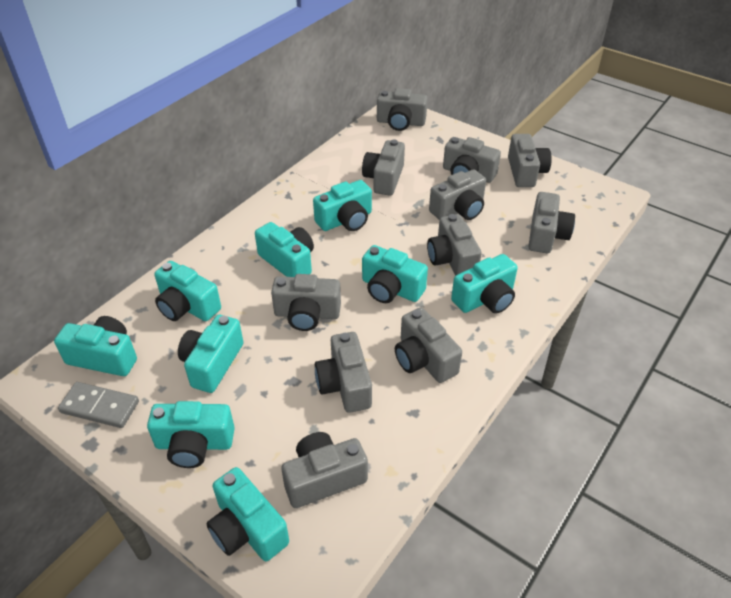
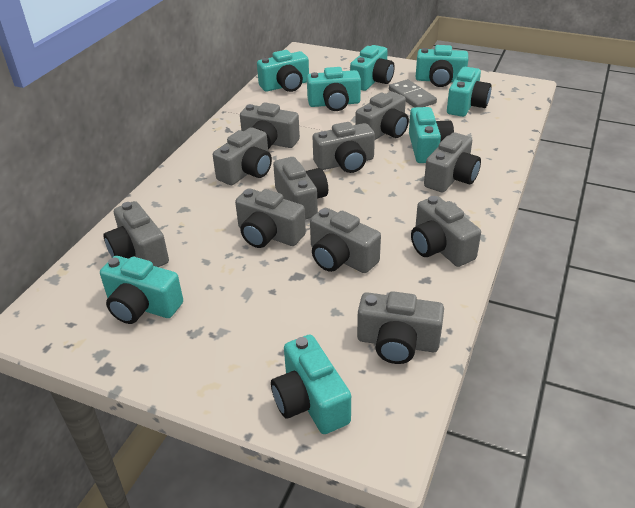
turquoise camera: 9 -> 8

